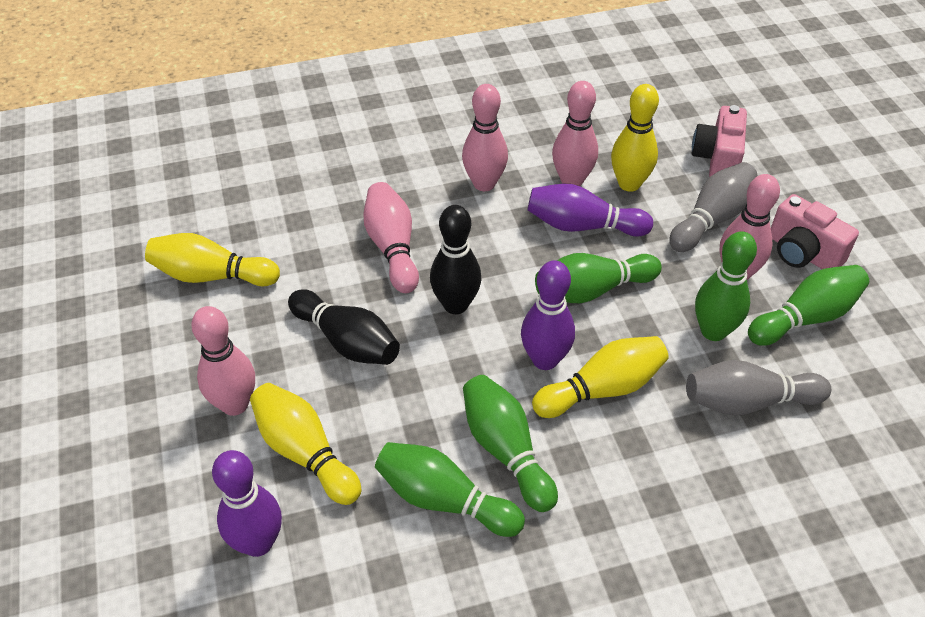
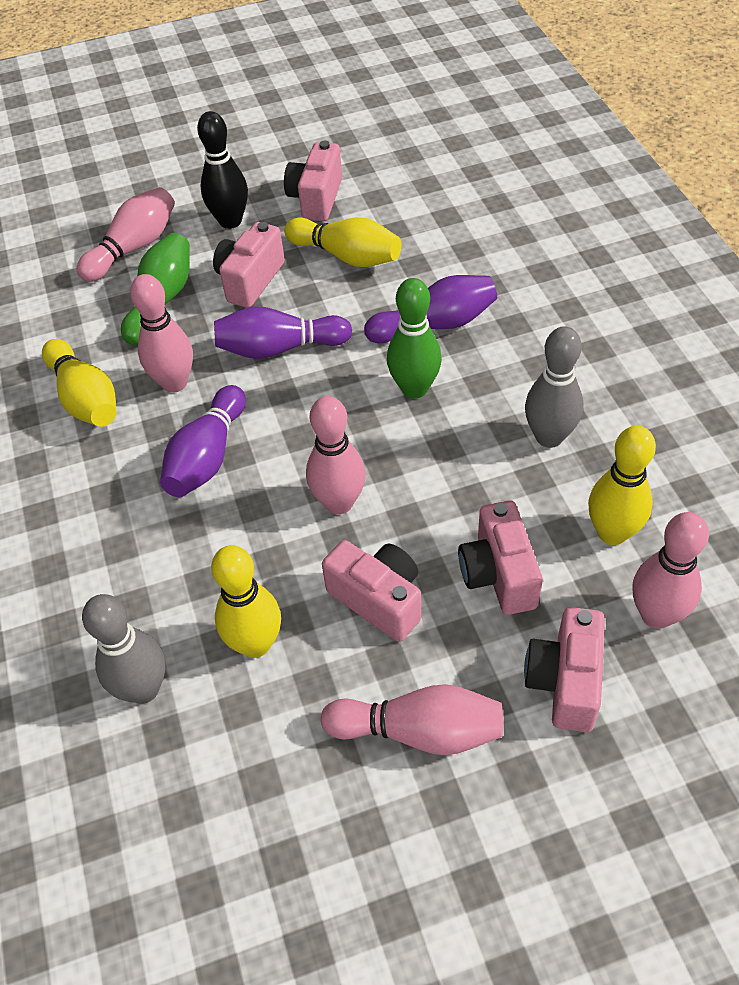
black bowling pin: 2 -> 1
green bowling pin: 5 -> 2
pink camera: 2 -> 5

